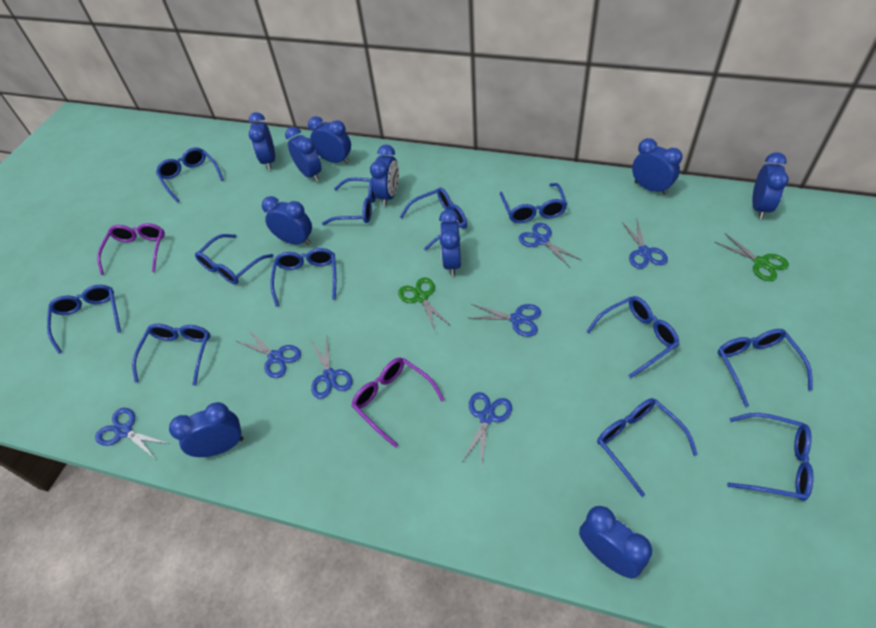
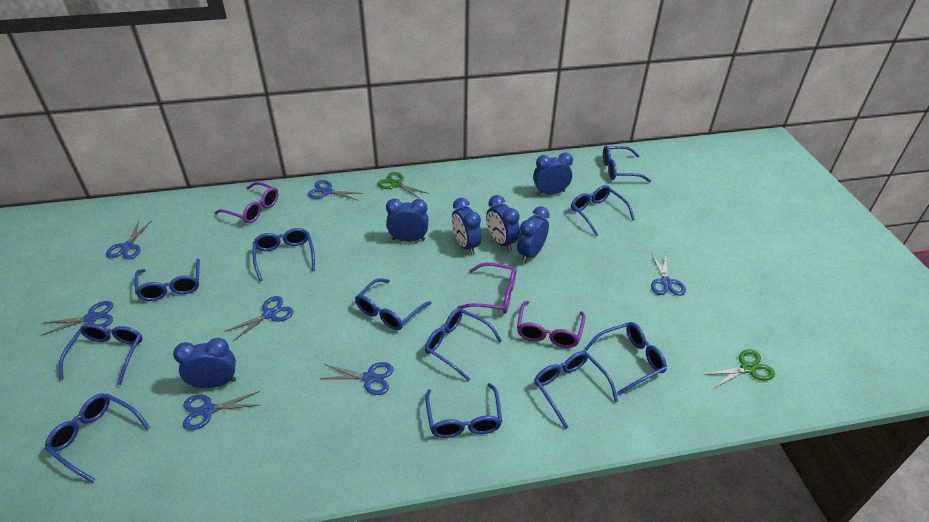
blue clock: 10 -> 6
blue glasses: 12 -> 11
purple glasses: 2 -> 3

